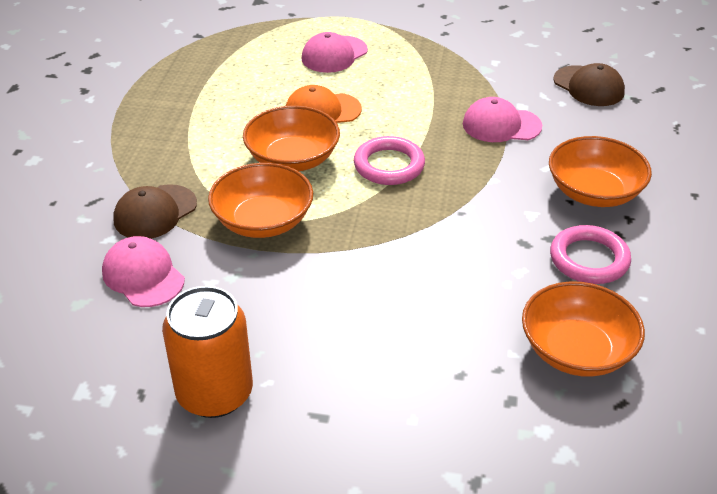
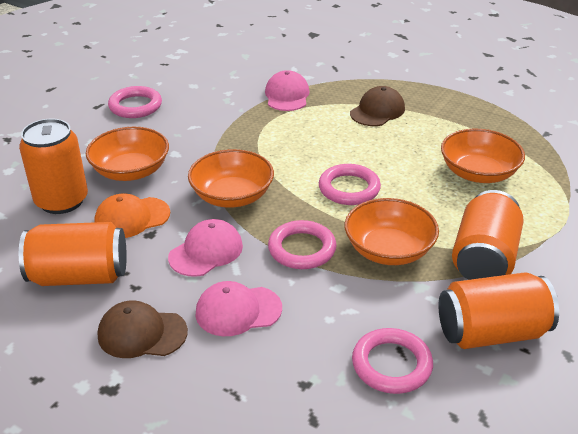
orange can: 1 -> 4
pink ring: 2 -> 4

